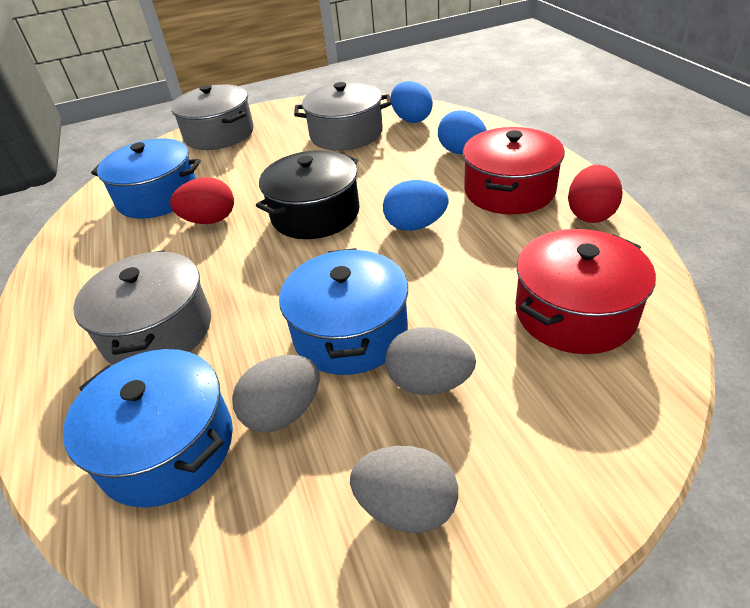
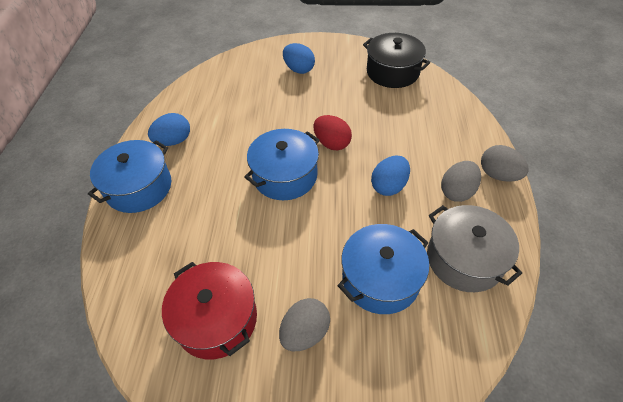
grey pot: 3 -> 1
red egg: 2 -> 1
red pot: 2 -> 1

